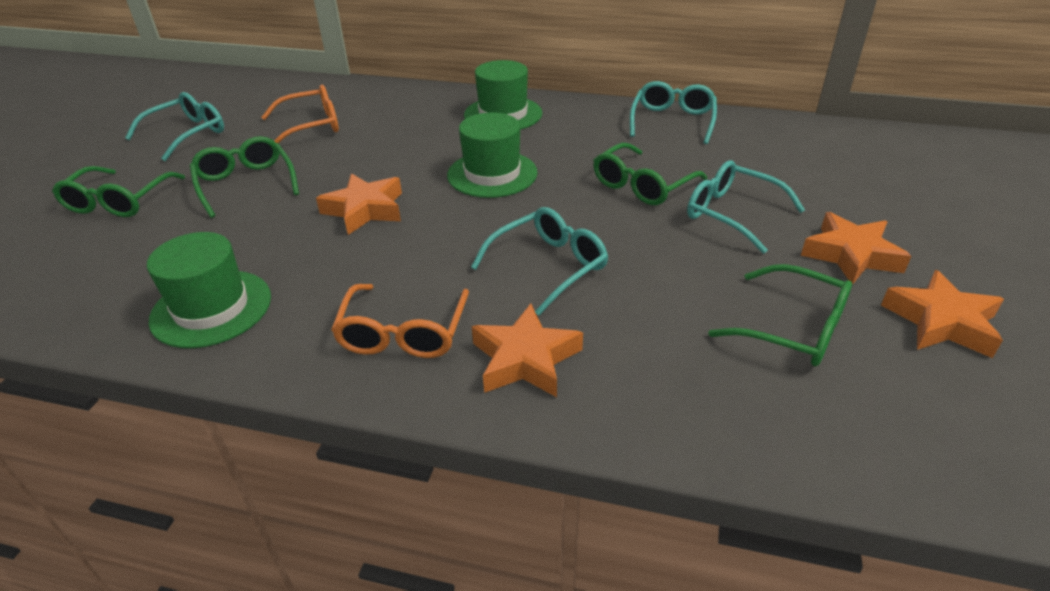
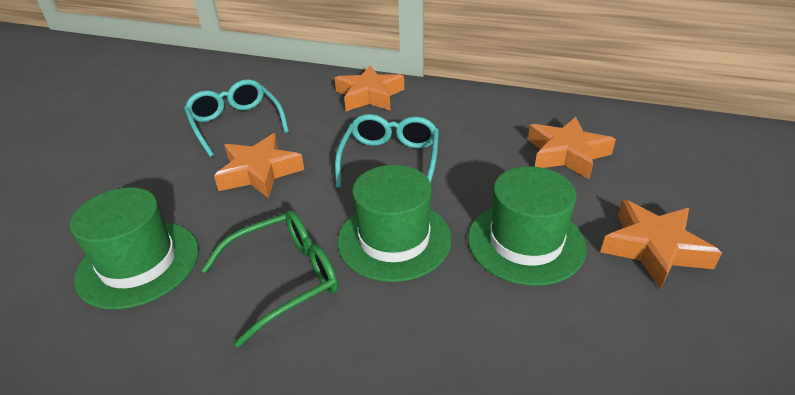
green glasses: 4 -> 1
orange glasses: 2 -> 0
turquoise glasses: 4 -> 2

